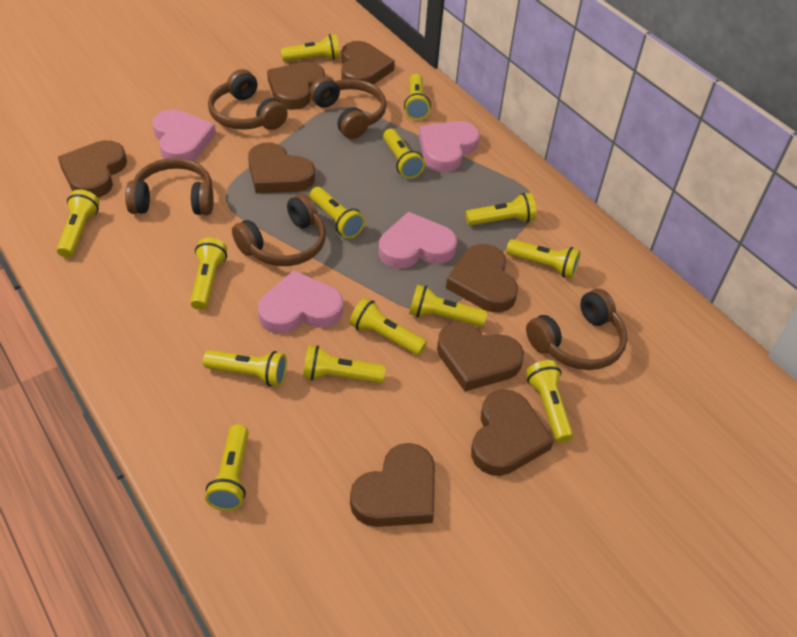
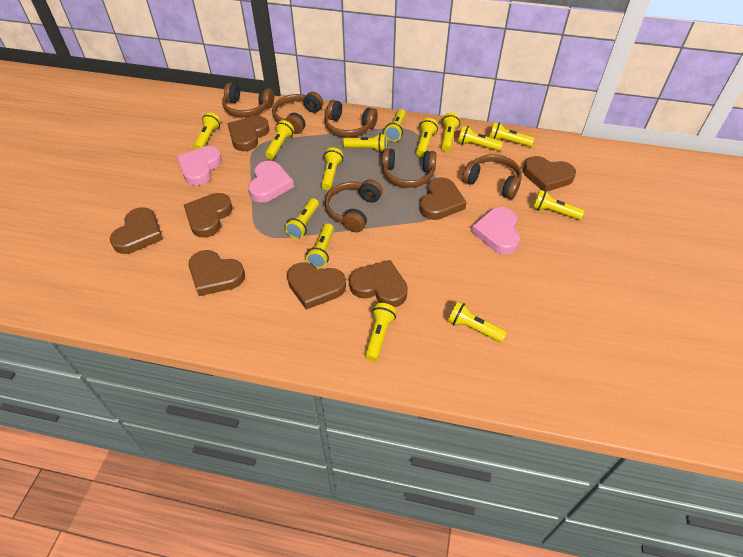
brown headphones: 5 -> 6
pink heart: 4 -> 3

